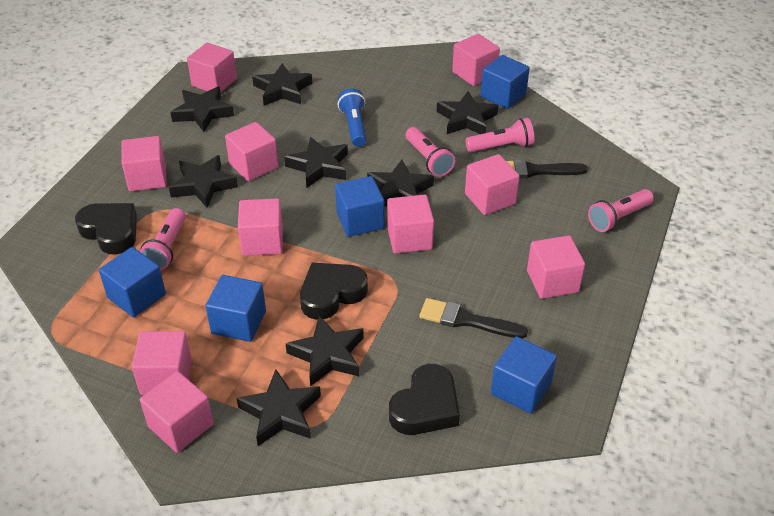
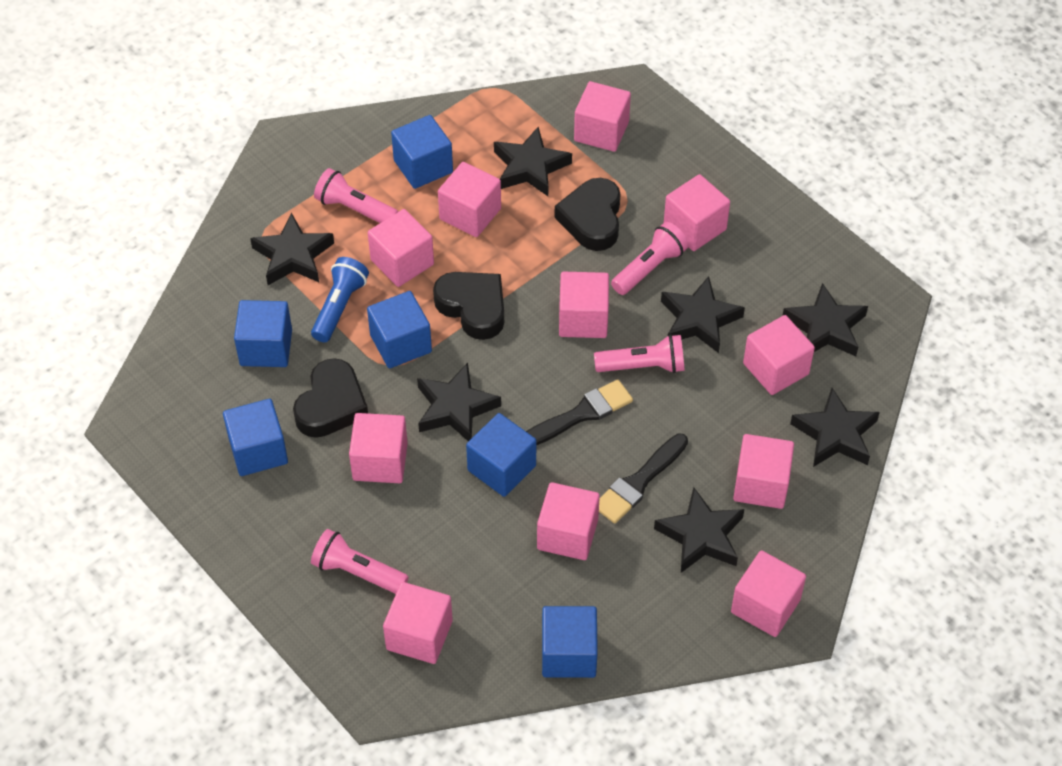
black star: 8 -> 7
blue cube: 5 -> 6
pink cube: 10 -> 11

